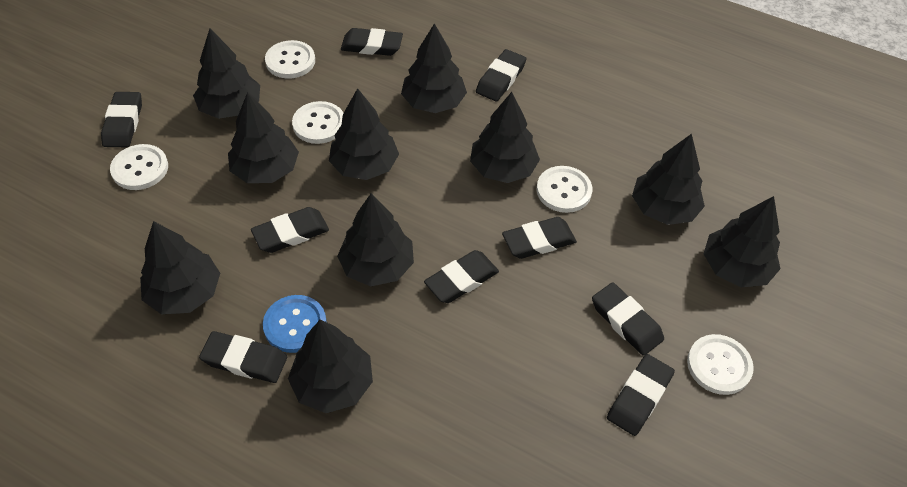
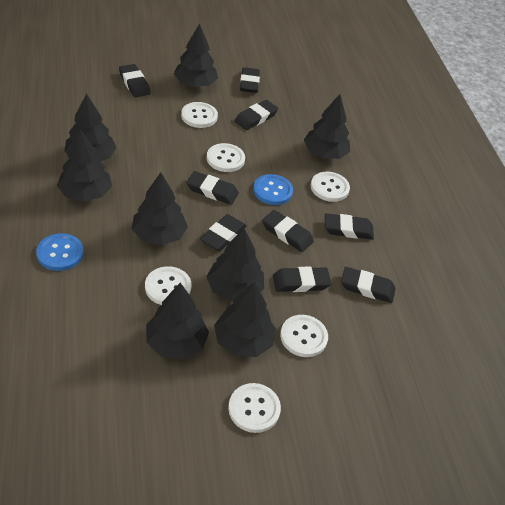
black tree: 10 -> 8
blue button: 1 -> 2
white button: 5 -> 6

